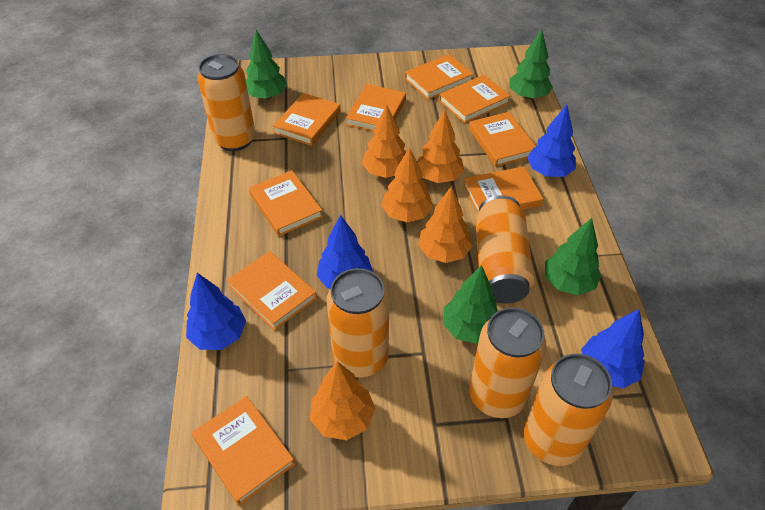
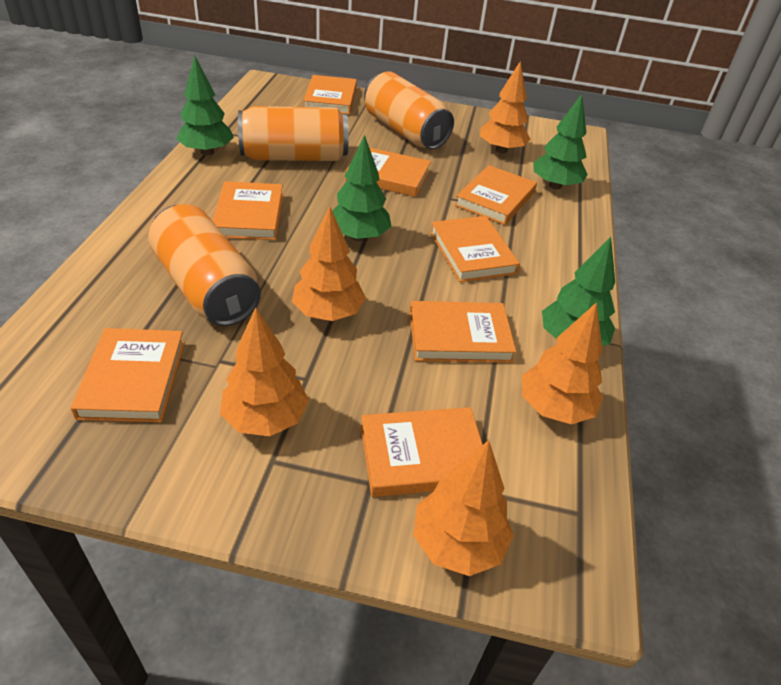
blue tree: 4 -> 0
orange book: 9 -> 8
orange can: 5 -> 3

